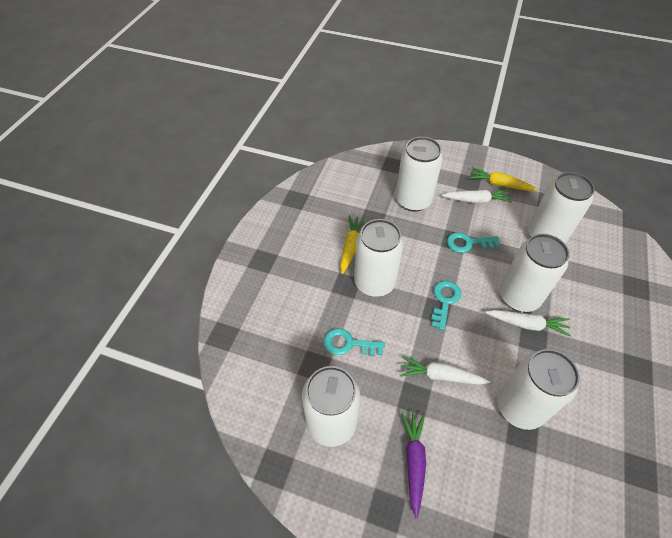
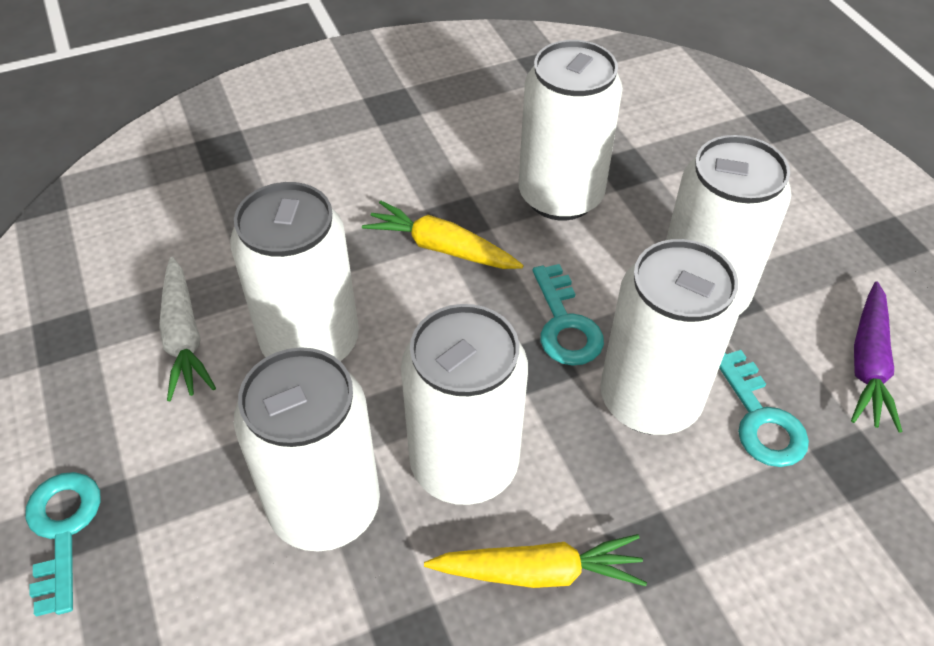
white carrot: 3 -> 1

